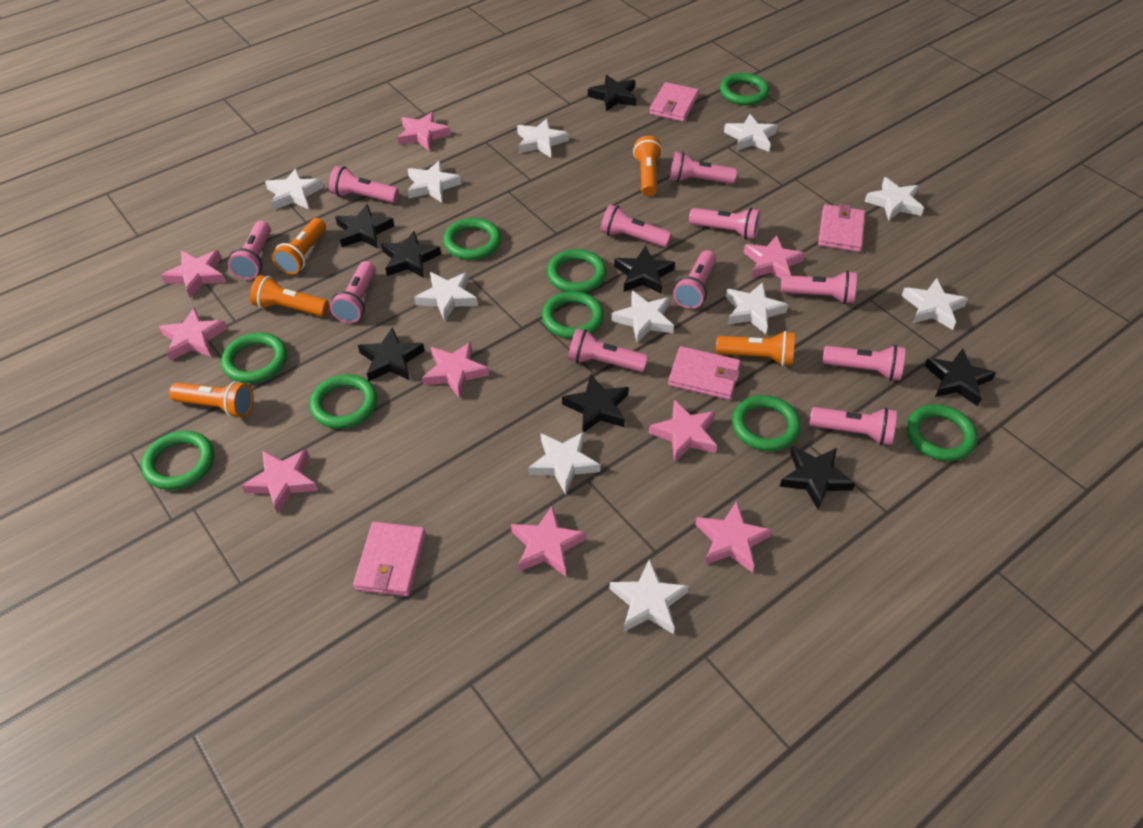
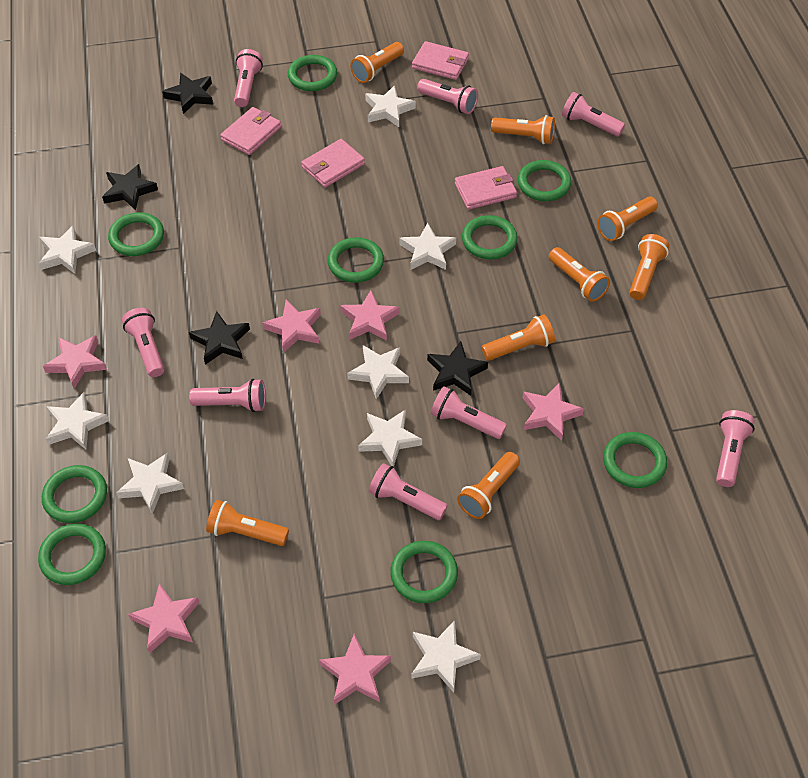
black star: 8 -> 4
orange flashlight: 5 -> 8
pink flashlight: 11 -> 8
pink star: 9 -> 6
white star: 11 -> 8

